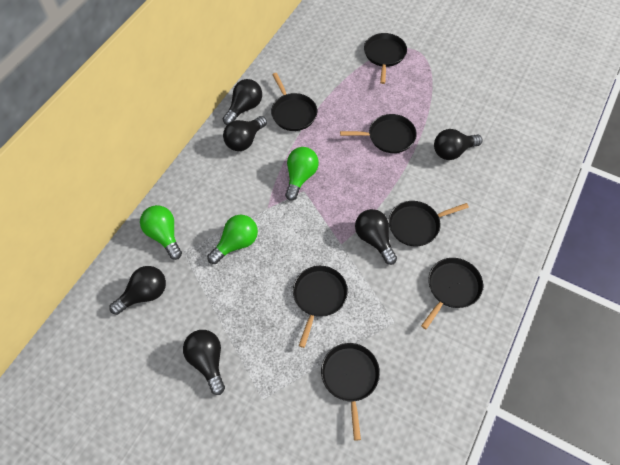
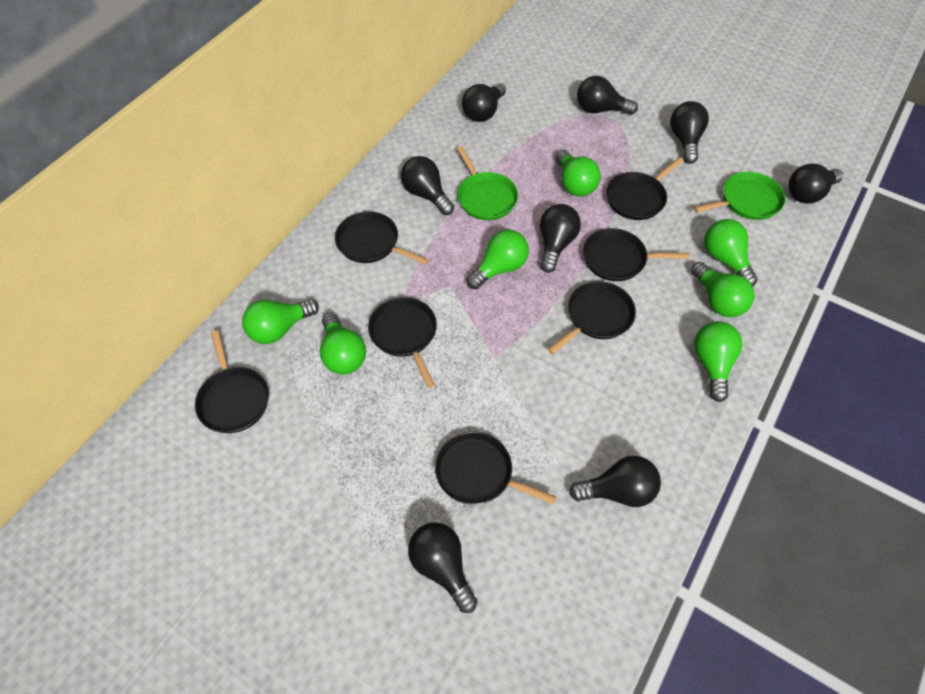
black light bulb: 6 -> 8
green light bulb: 3 -> 7
green pan: 0 -> 2

